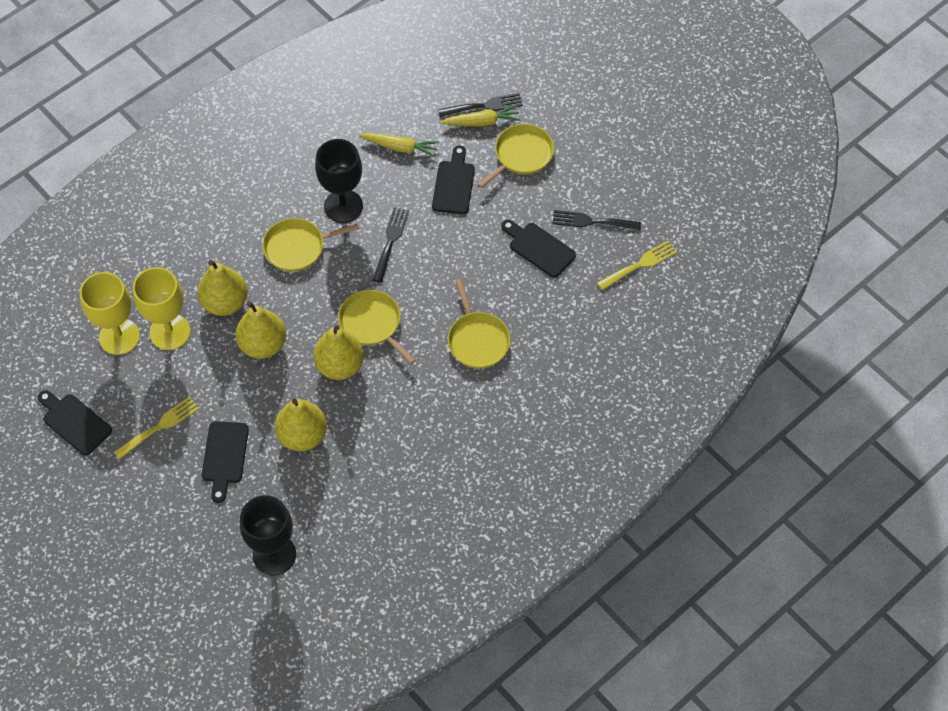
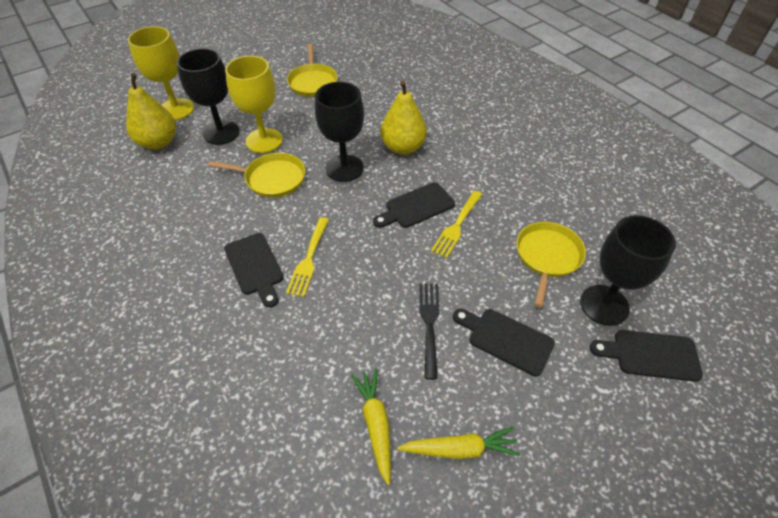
black fork: 3 -> 1
black goblet: 2 -> 3
yellow pan: 4 -> 3
yellow pear: 4 -> 2

